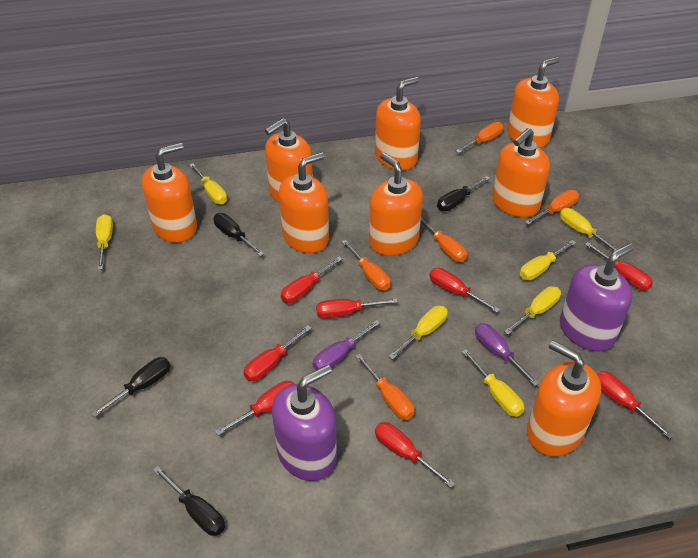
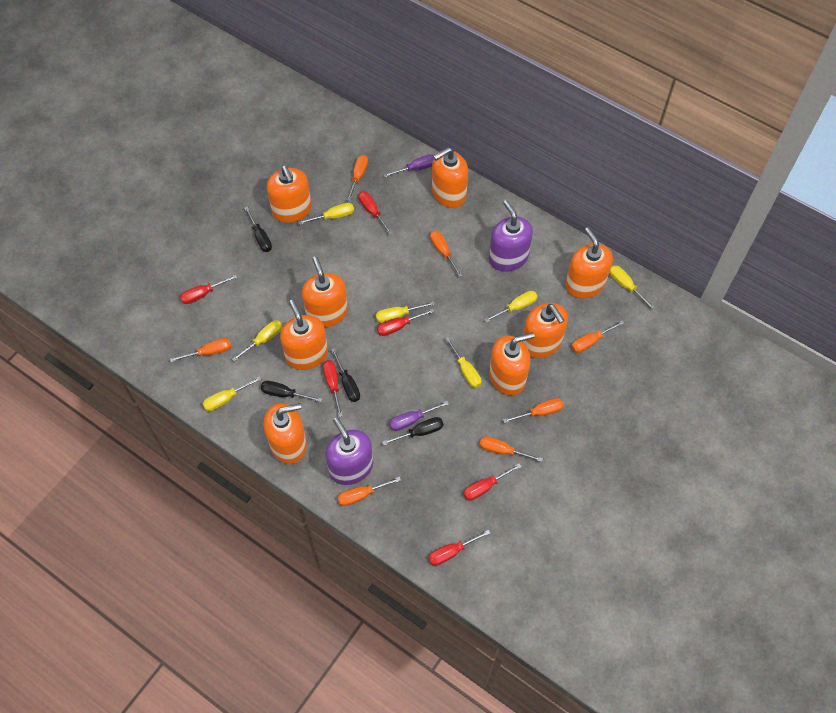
orange screwdriver: 5 -> 7
red screwdriver: 8 -> 6

